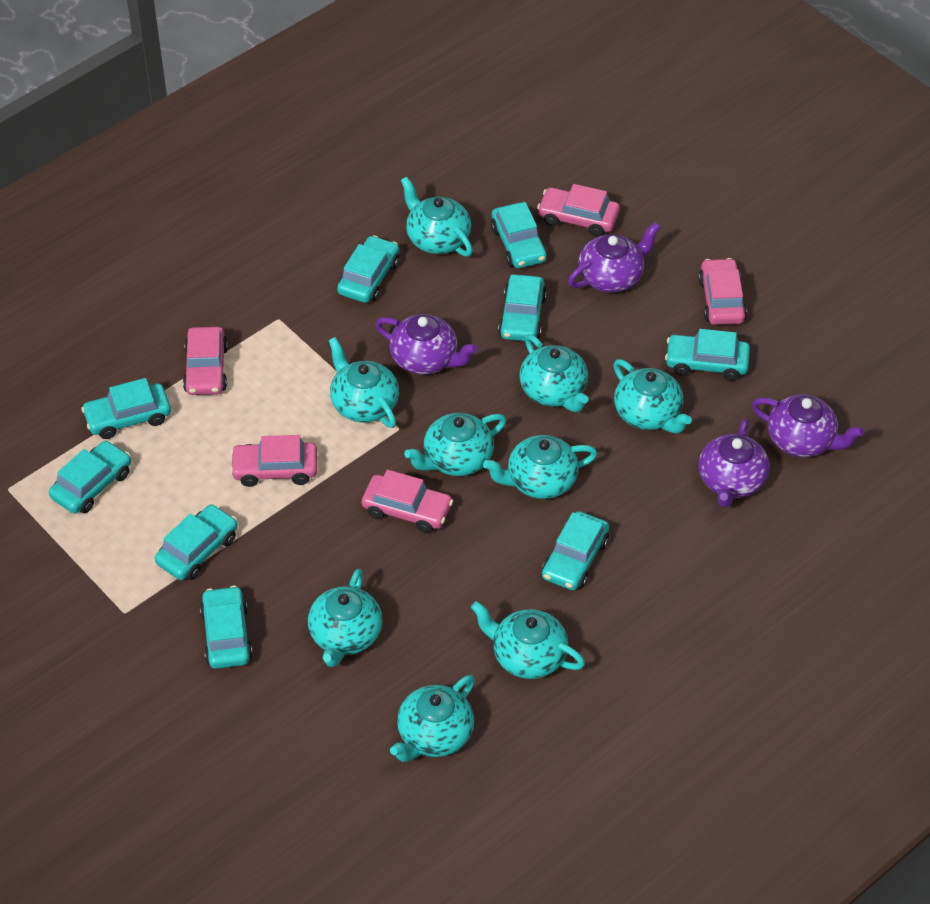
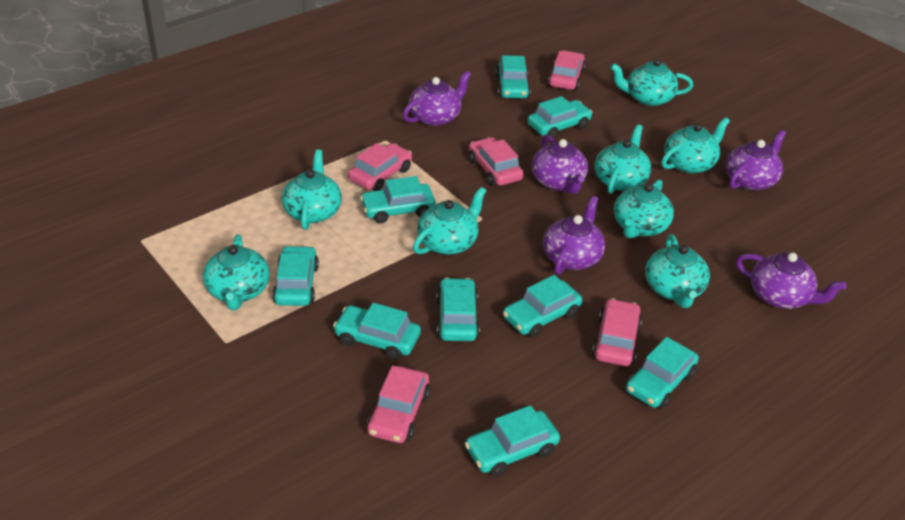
purple teapot: 4 -> 5
turquoise teapot: 9 -> 8

